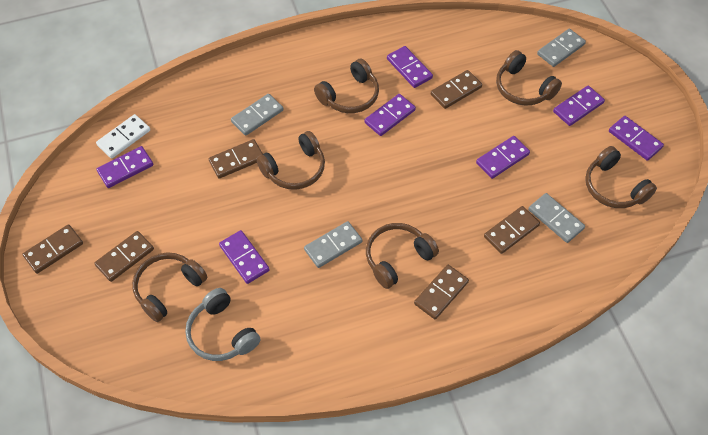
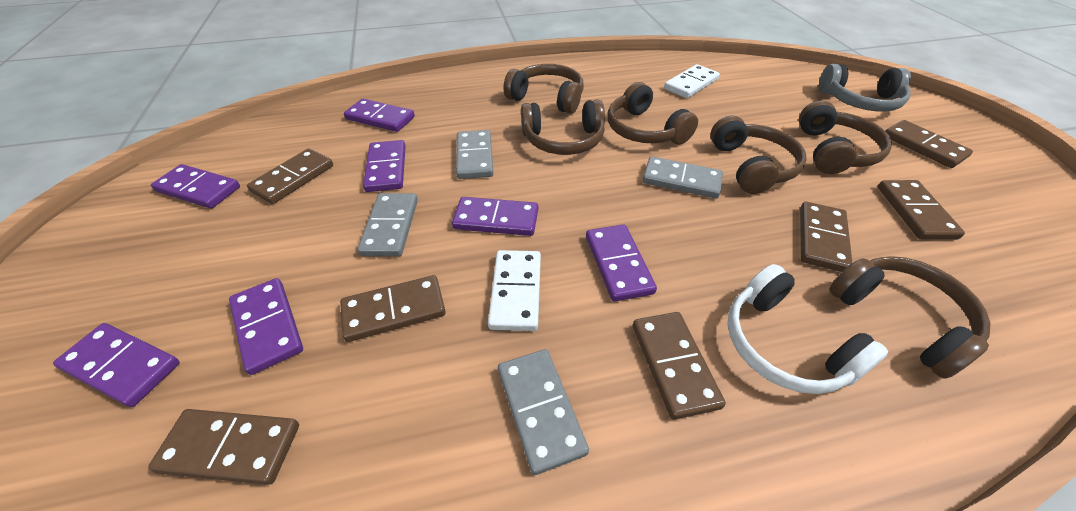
brown domino: 6 -> 7
white domino: 1 -> 2
white headphones: 0 -> 1

